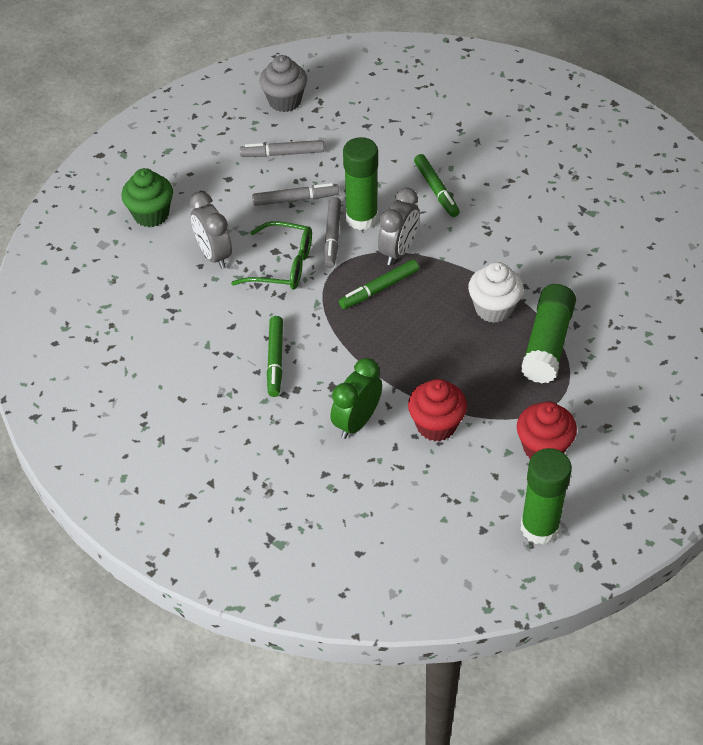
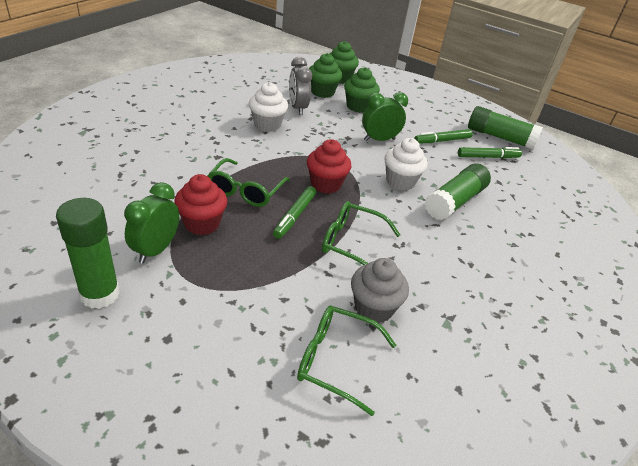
green clock: 1 -> 2
green cupcake: 1 -> 3
green glasses: 1 -> 3
grey clock: 2 -> 1
grey marker: 3 -> 0
white cupcake: 1 -> 2

